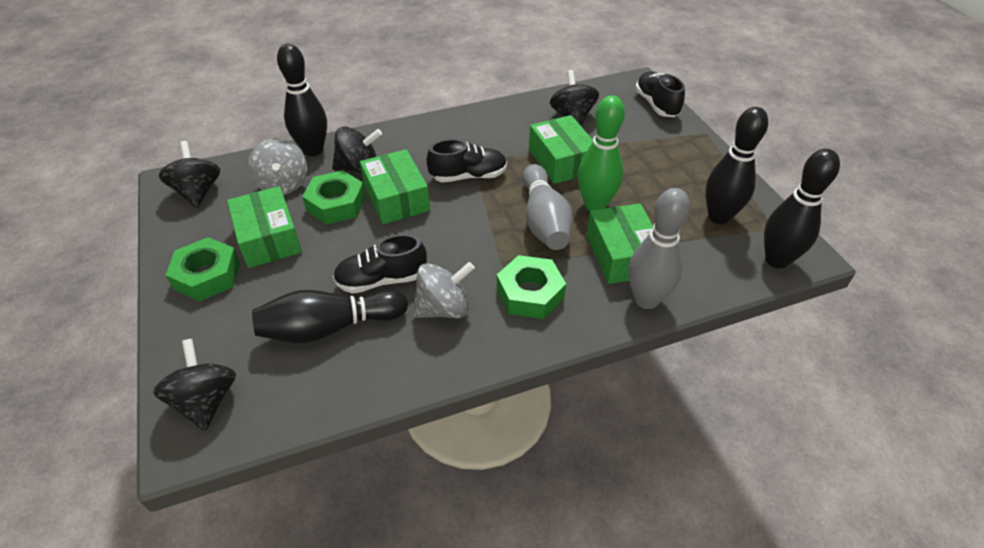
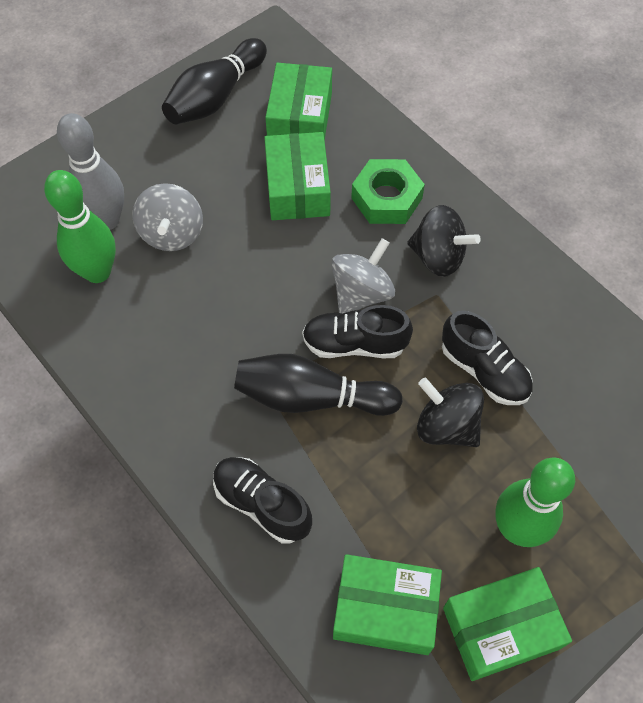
black bowling pin: 4 -> 2
black spinning top: 4 -> 2
green bowling pin: 1 -> 2
green nut: 3 -> 1
grey bowling pin: 2 -> 1

